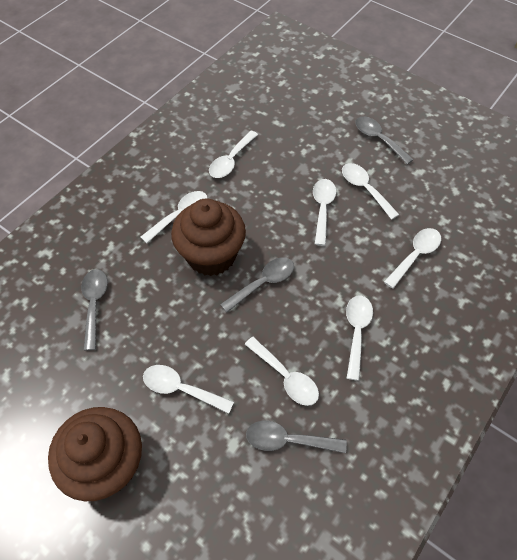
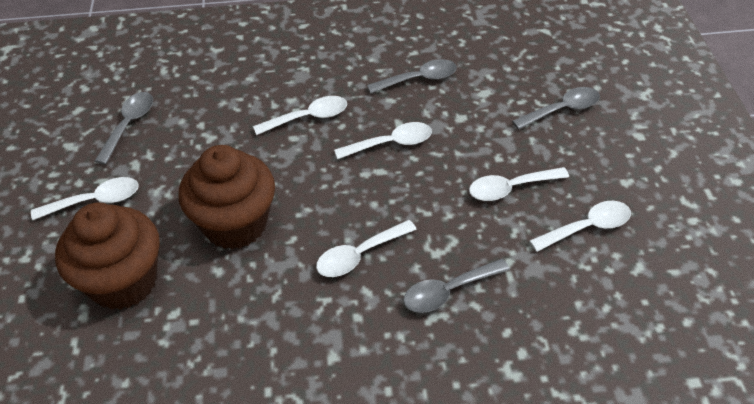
white spoon: 8 -> 6

